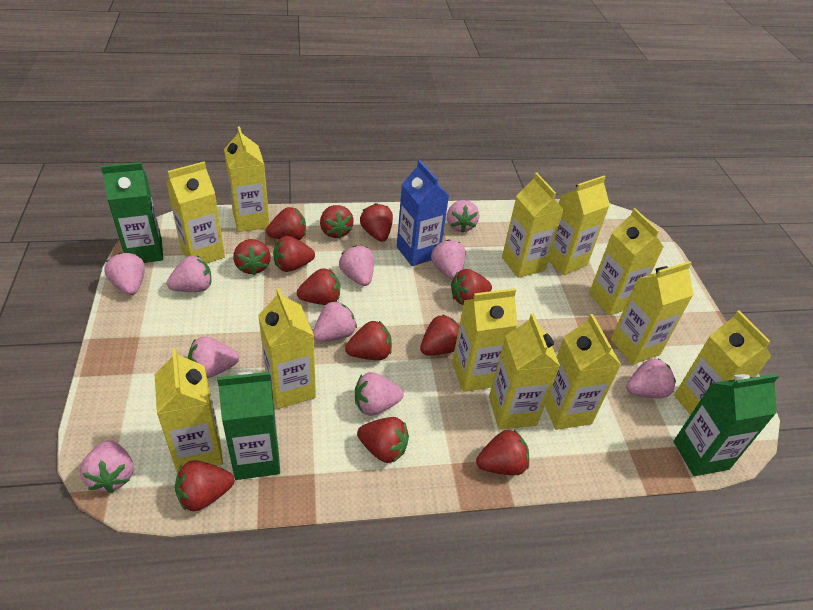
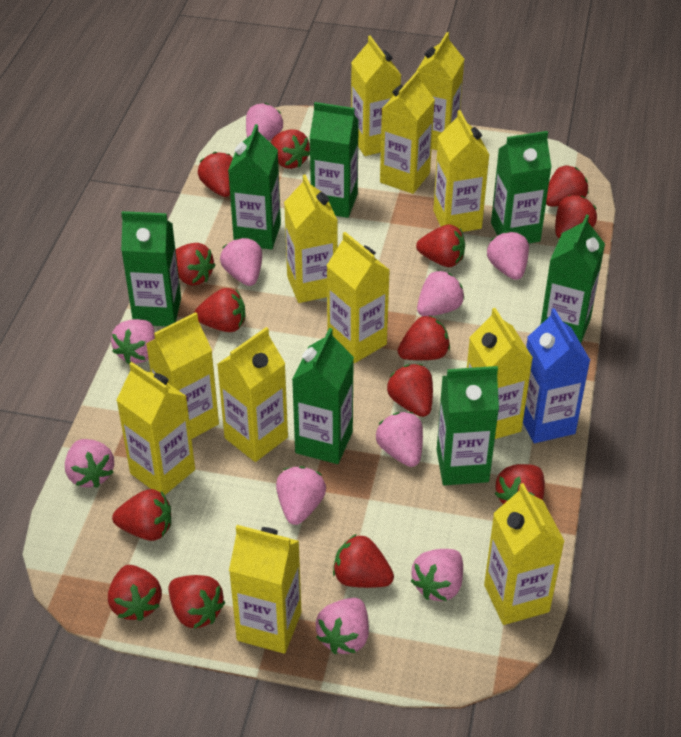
green carton: 3 -> 7
red strawberry: 12 -> 14

